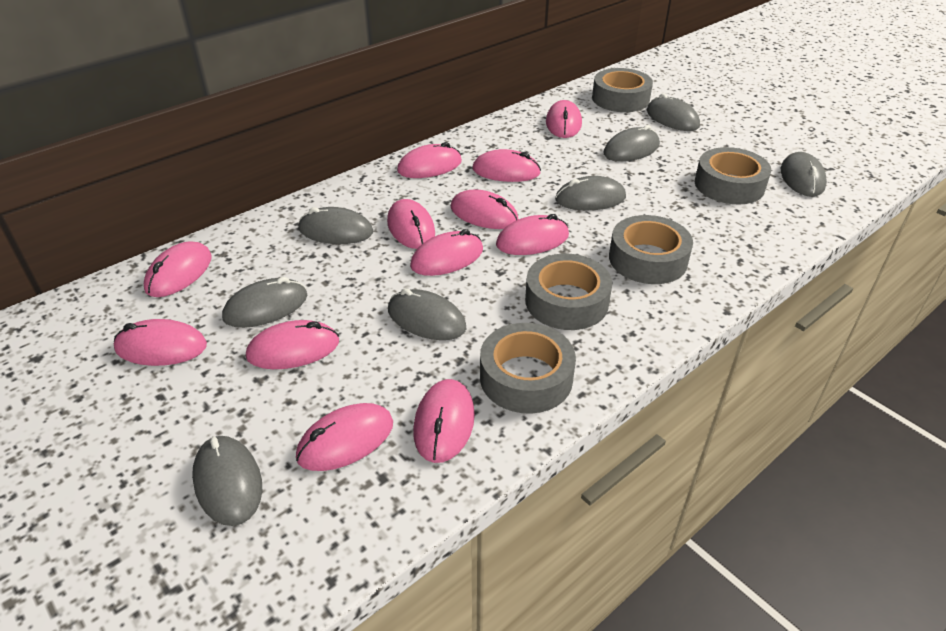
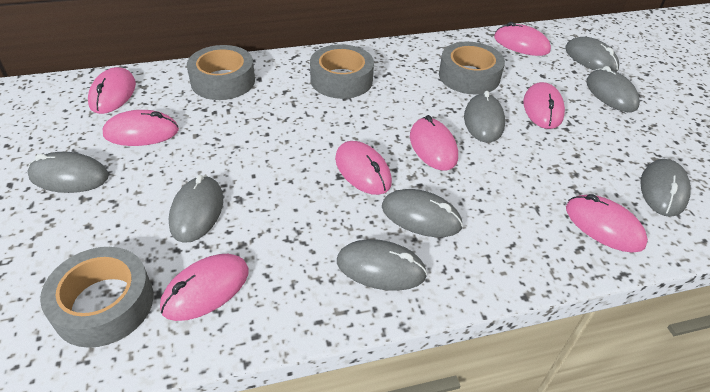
grey tape: 5 -> 4
pink mouse: 12 -> 8

